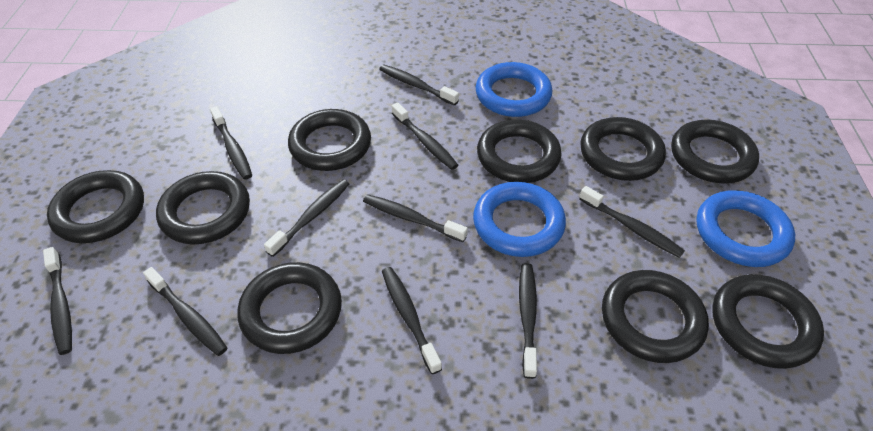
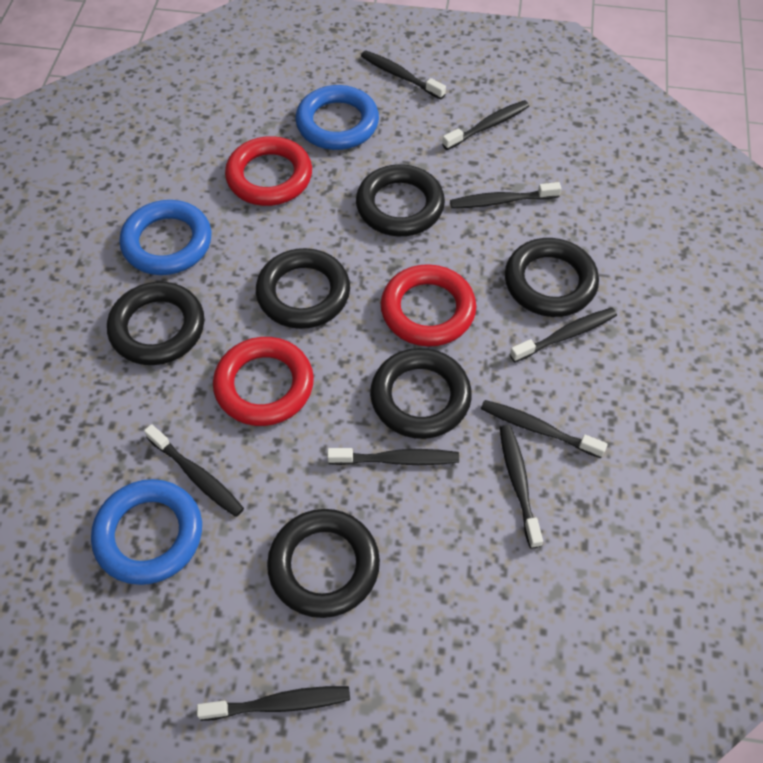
black ring: 9 -> 6
black toothbrush: 10 -> 9
red ring: 0 -> 3

